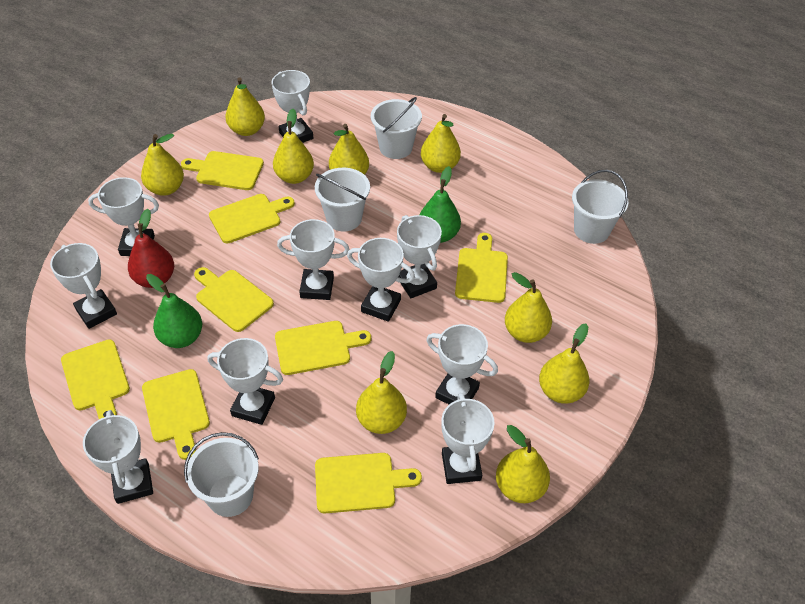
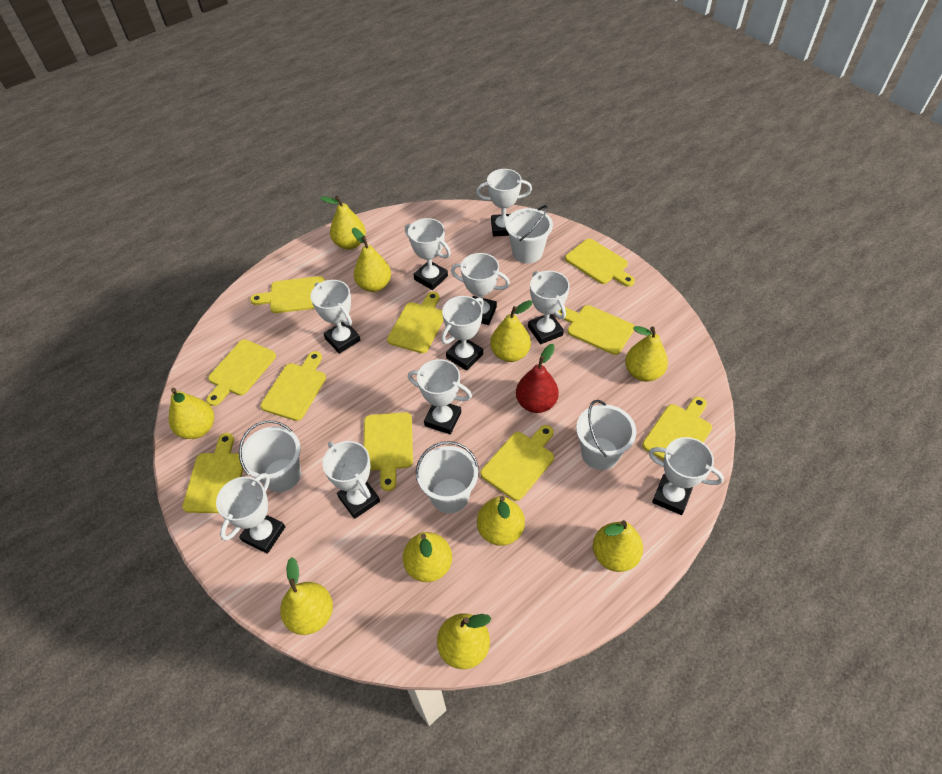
green pear: 2 -> 0
yellow cutting board: 8 -> 10
yellow pear: 9 -> 10

